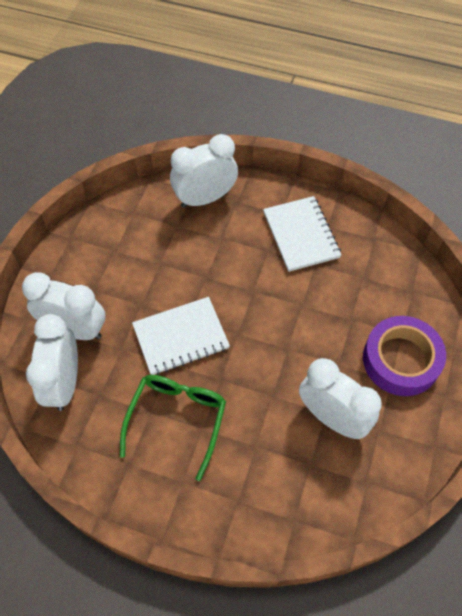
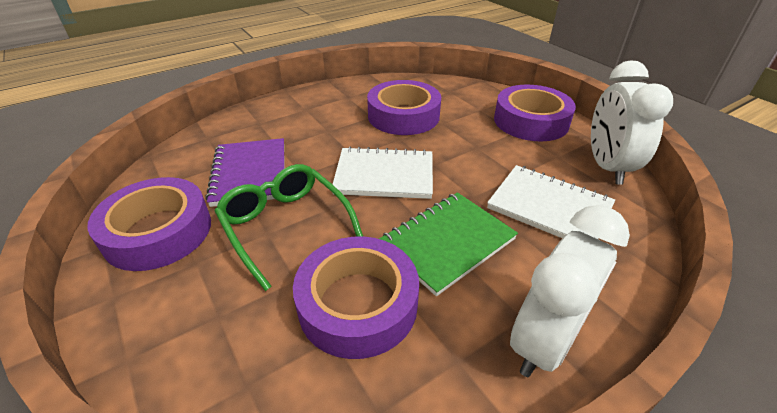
green notebook: 0 -> 1
purple notebook: 0 -> 1
purple tape: 1 -> 4
white clock: 4 -> 2

